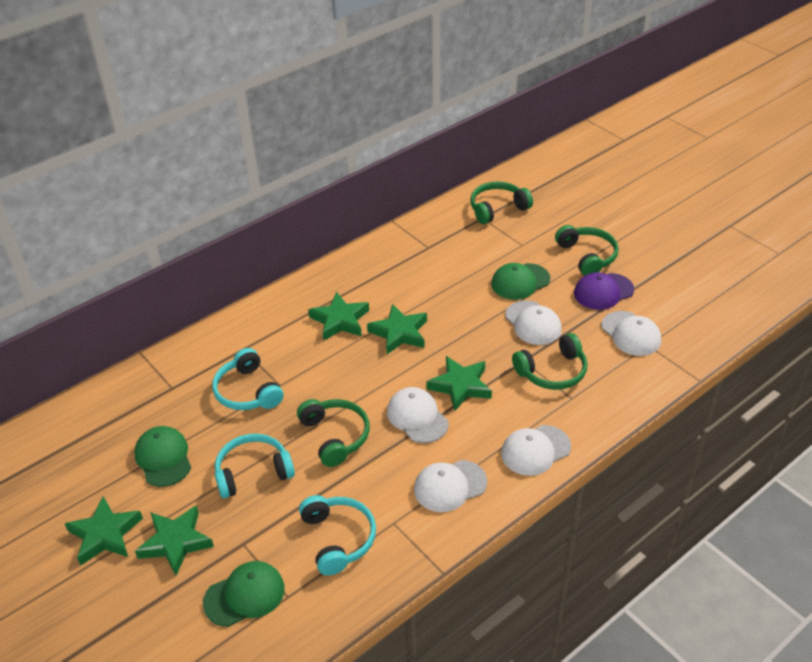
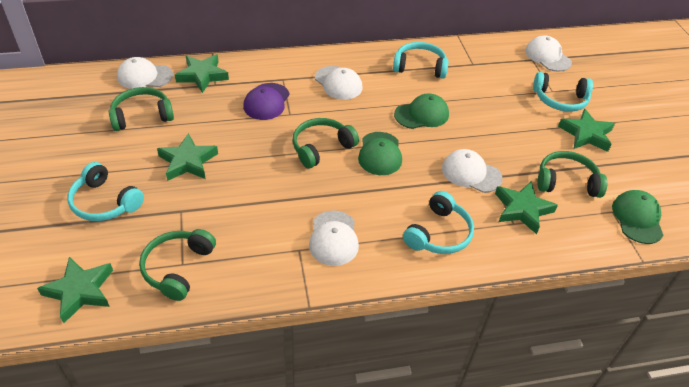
turquoise headphones: 3 -> 4

